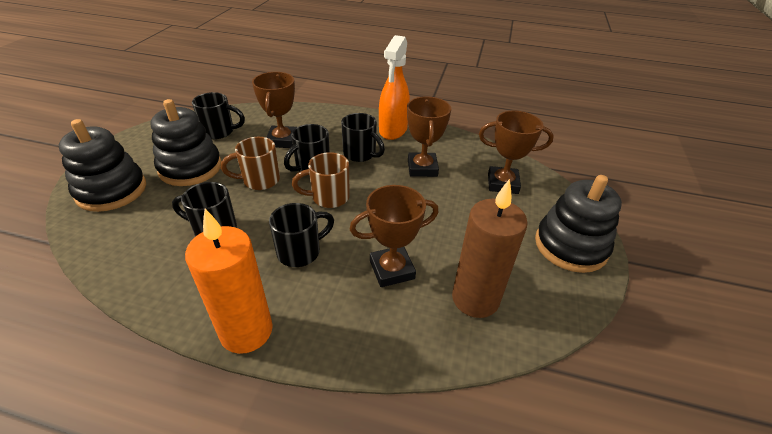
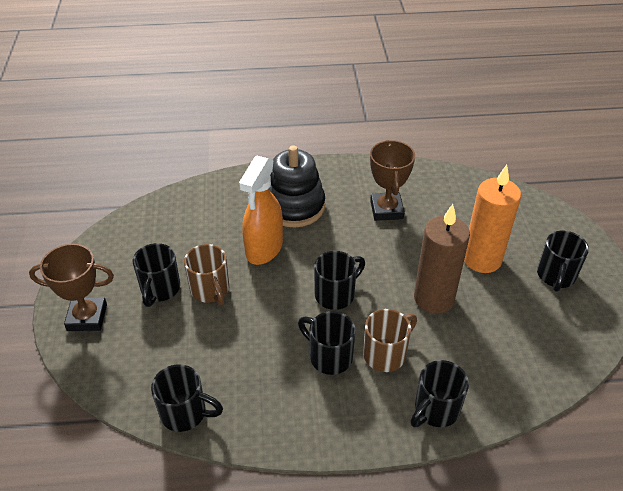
black mug: 5 -> 6
black stacking toy: 3 -> 1
brown trophy: 4 -> 2

